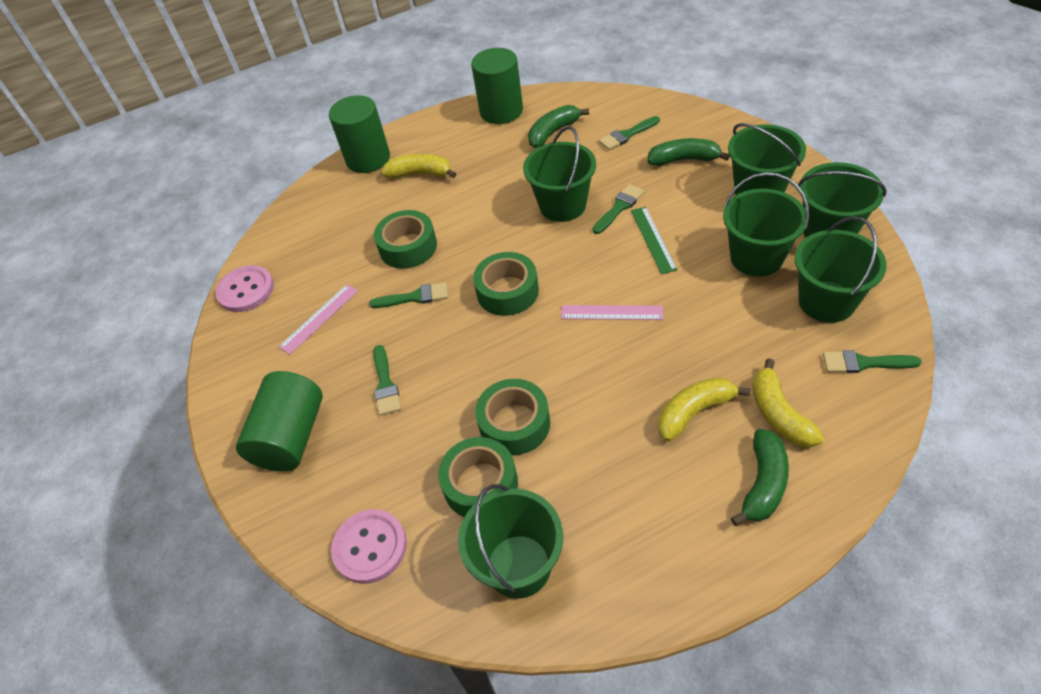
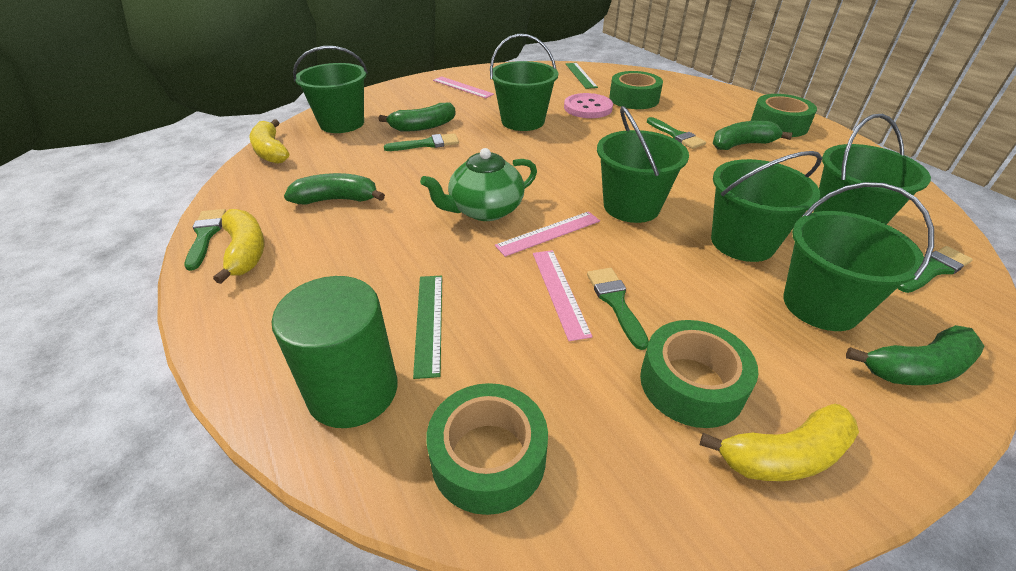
green banana: 3 -> 4
green cylinder: 3 -> 1
green ruler: 1 -> 2
green teapot: 0 -> 1
pink button: 2 -> 1
pink ruler: 2 -> 3

